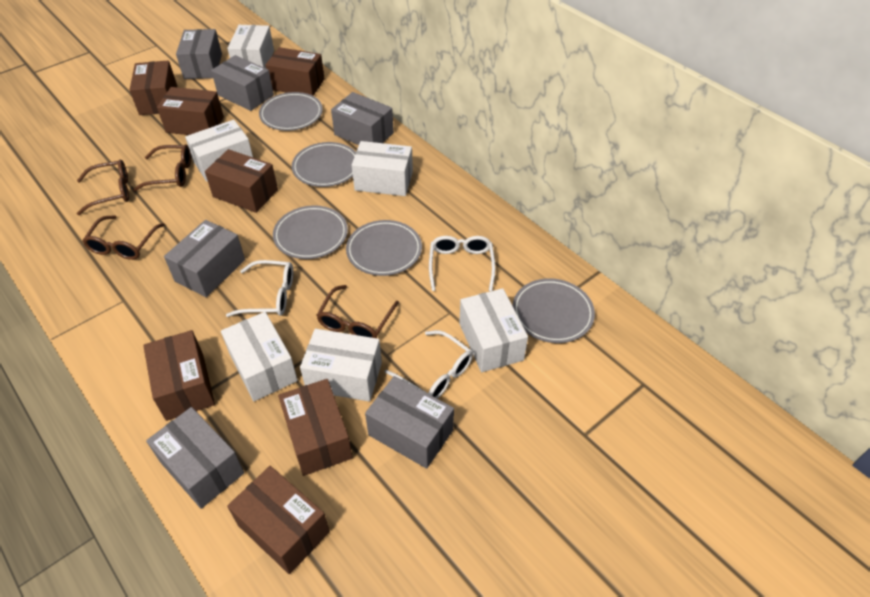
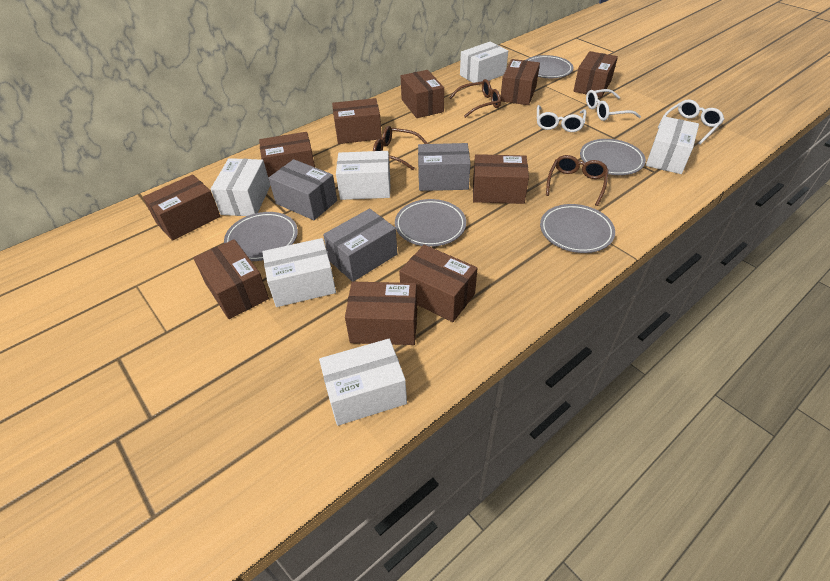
brown box: 7 -> 10
brown glasses: 4 -> 3
grey box: 6 -> 3

